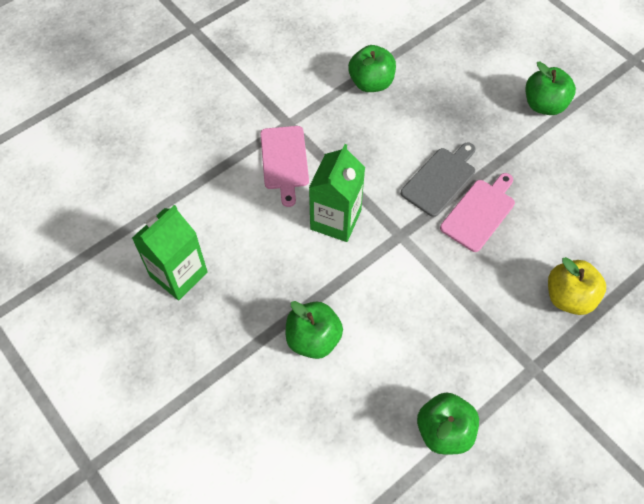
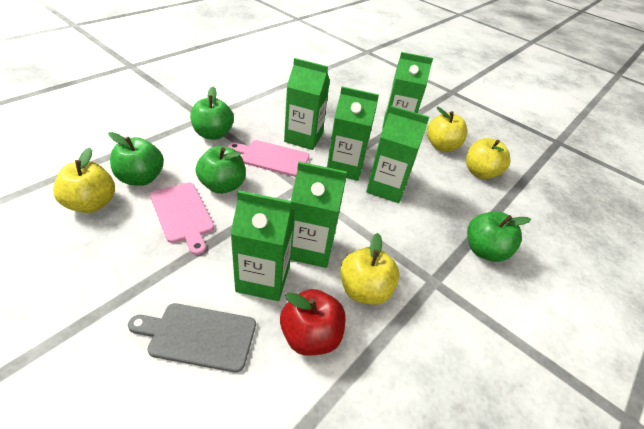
green carton: 2 -> 6
red apple: 0 -> 1
yellow apple: 1 -> 4

